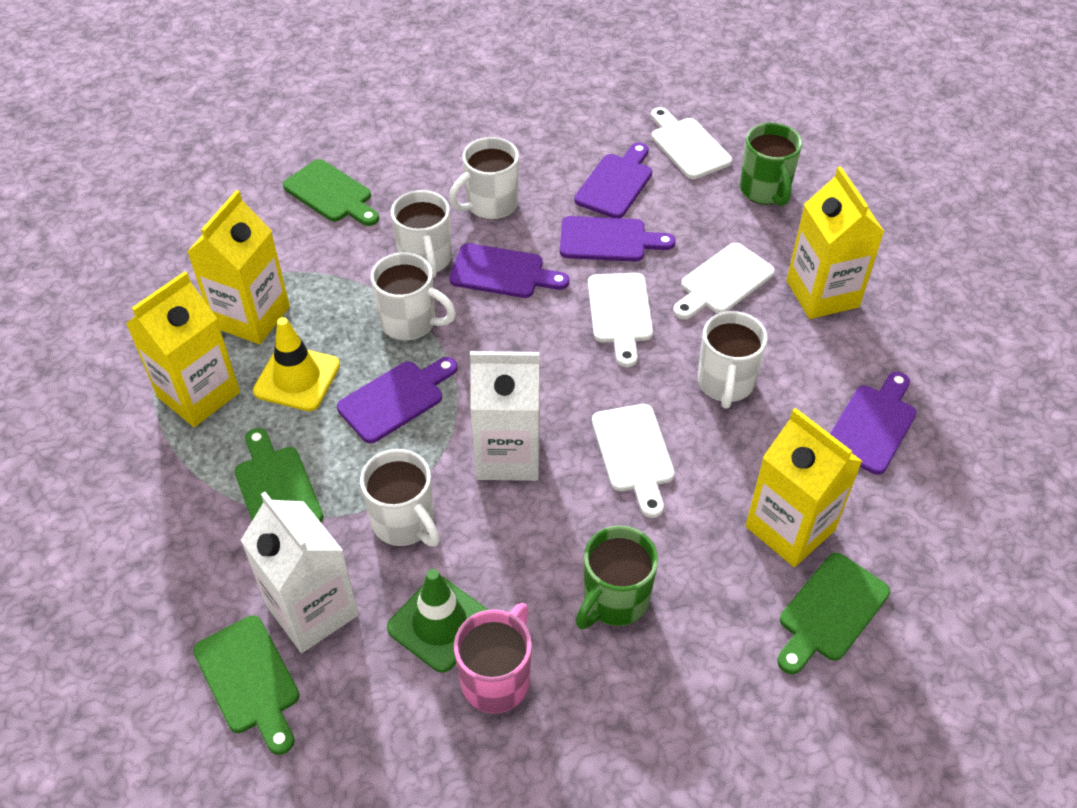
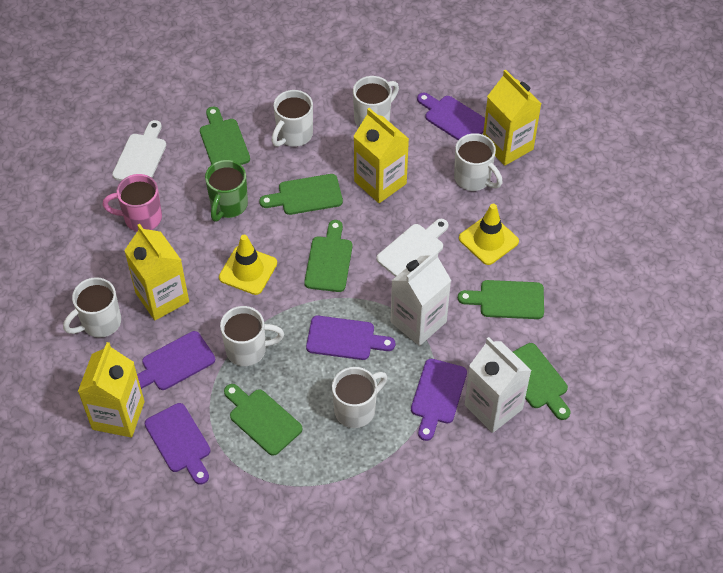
green cutting board: 4 -> 6
green mug: 2 -> 1
green traffic cone: 1 -> 0
white cutting board: 4 -> 2
white mug: 5 -> 6
yellow traffic cone: 1 -> 2

